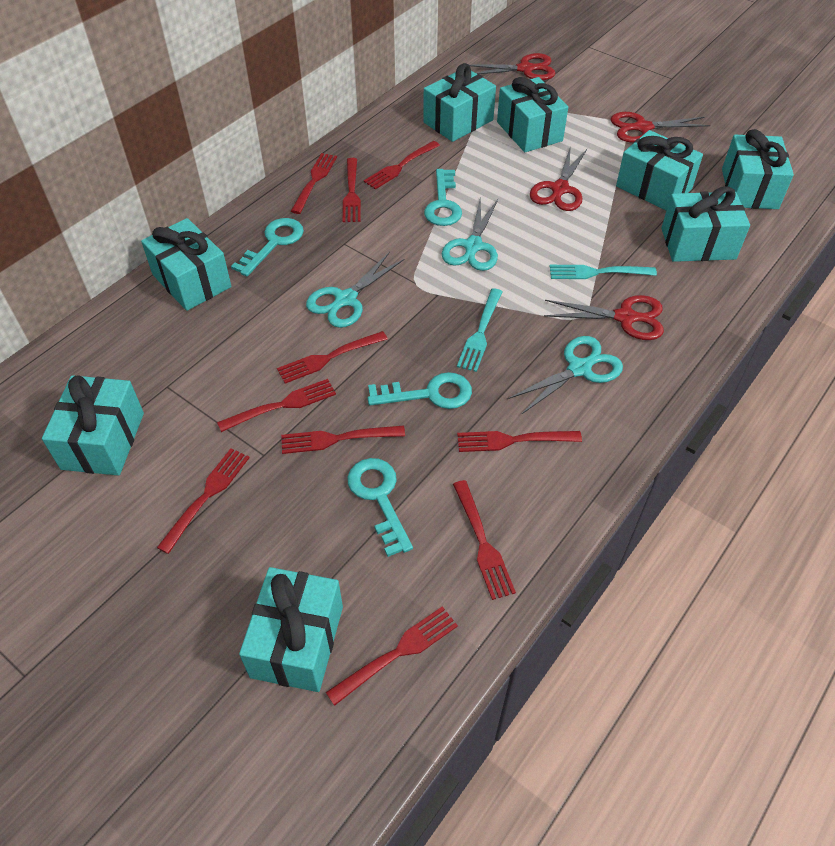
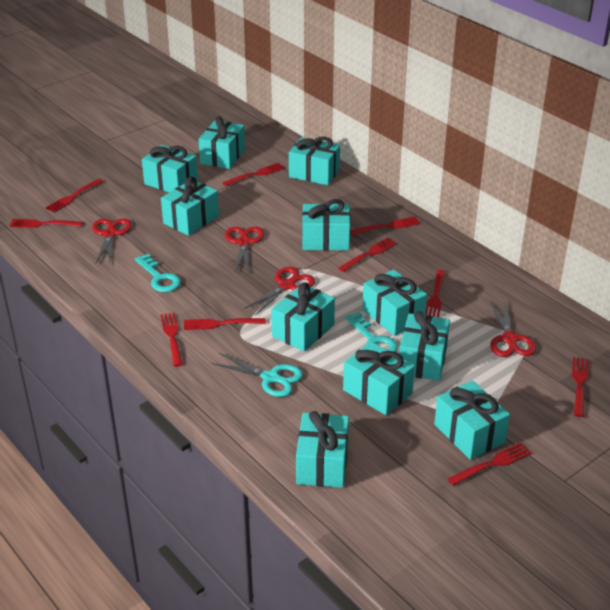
turquoise fork: 2 -> 0
turquoise gift: 8 -> 11
turquoise key: 4 -> 2
turquoise scissors: 3 -> 1

